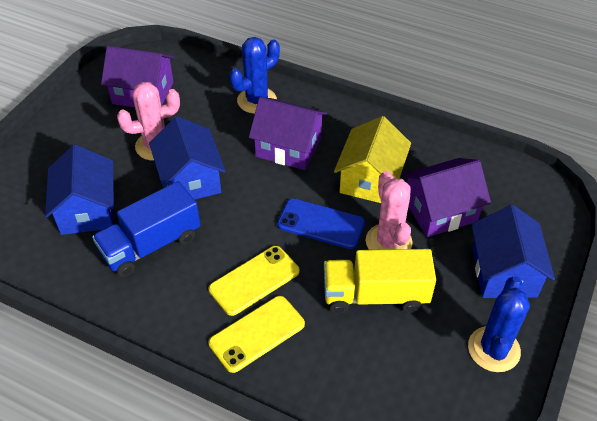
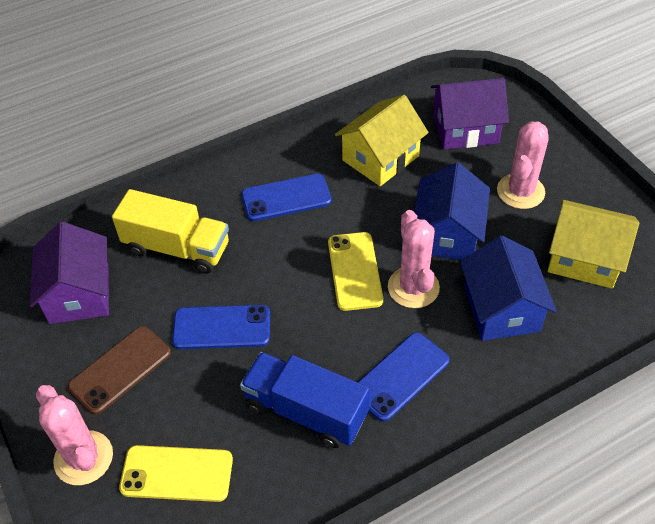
blue cactus: 2 -> 0
blue house: 3 -> 2
blue phone: 1 -> 3
brown phone: 0 -> 1
pink cactus: 2 -> 3
purple house: 3 -> 2
yellow house: 1 -> 2

